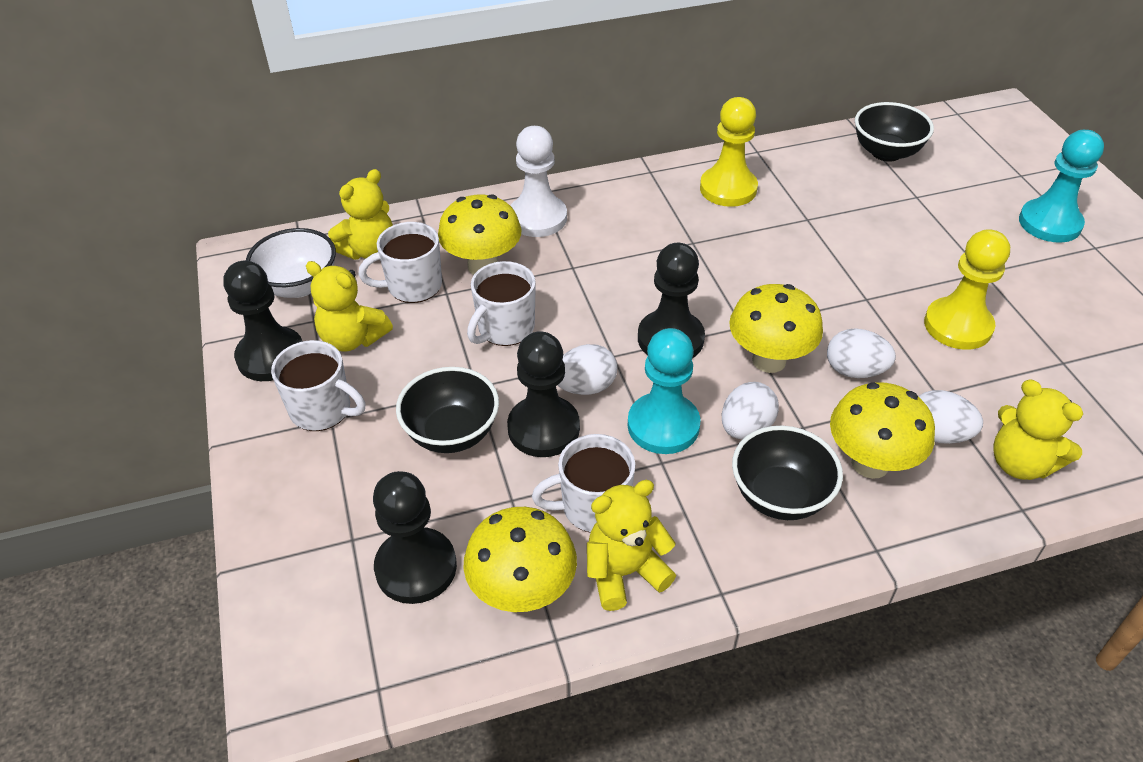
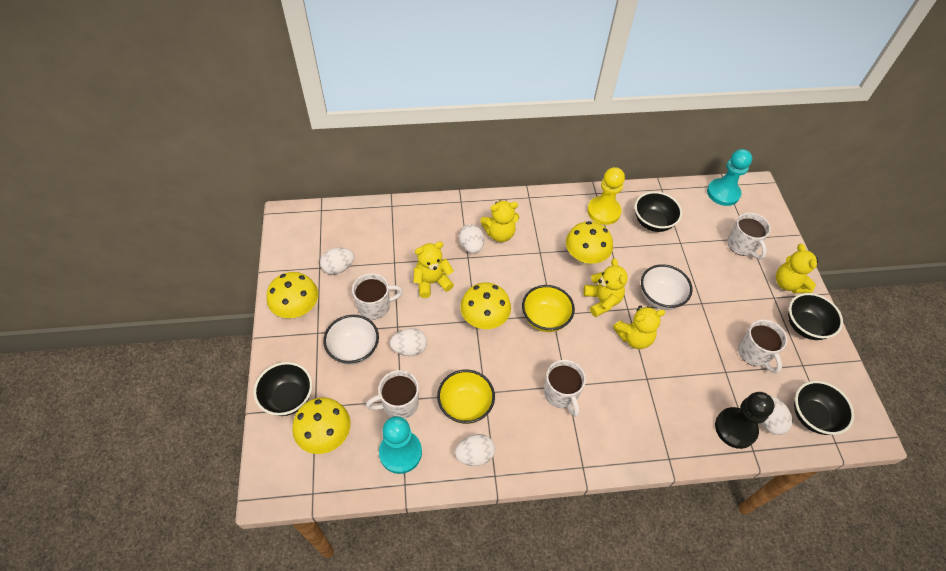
black bowl: 3 -> 4
black pawn: 4 -> 1
white bowl: 1 -> 2
white egg: 4 -> 5
white mug: 4 -> 5
white pawn: 1 -> 0
yellow bowl: 0 -> 2
yellow pawn: 2 -> 1
yellow teddy bear: 4 -> 5

